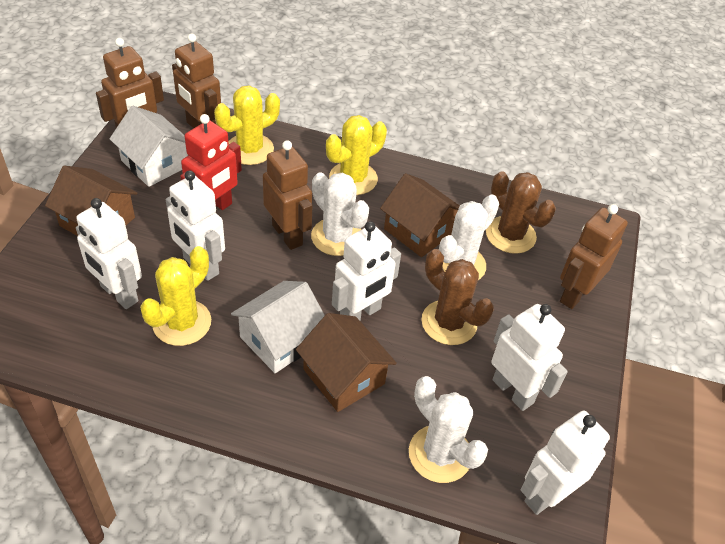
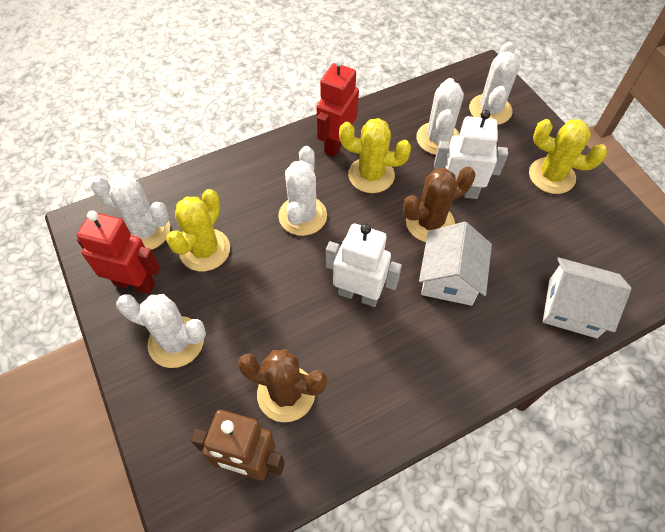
brown house: 3 -> 0
brown robot: 4 -> 1
red robot: 1 -> 2
white cactus: 3 -> 5
white robot: 5 -> 2

